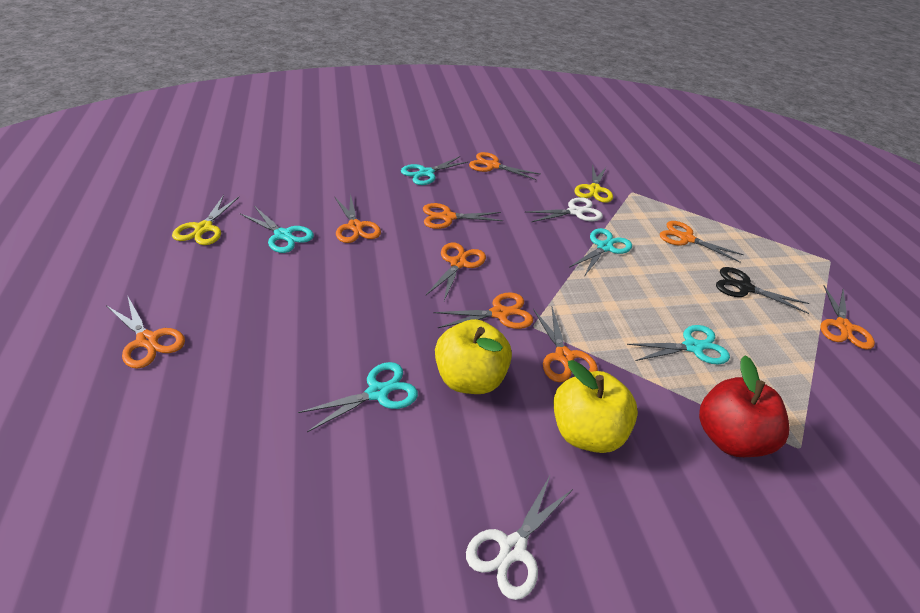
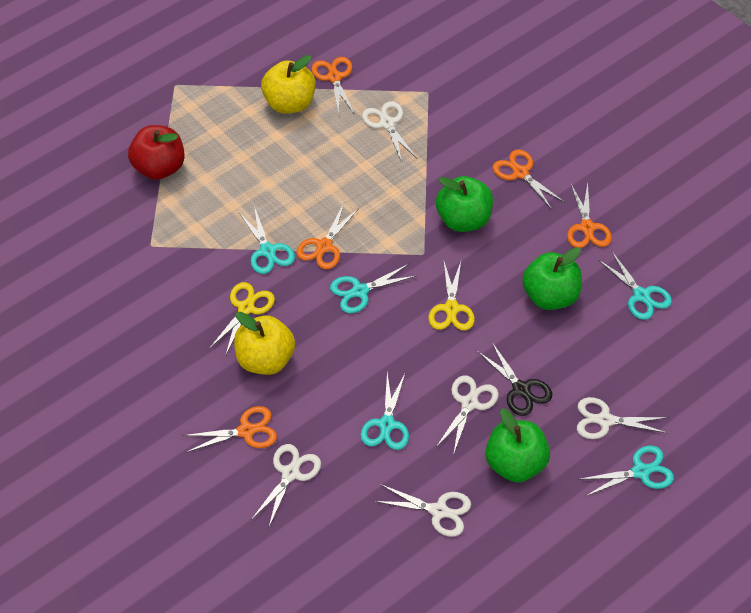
green apple: 0 -> 3
orange scissors: 9 -> 5
white scissors: 2 -> 5

